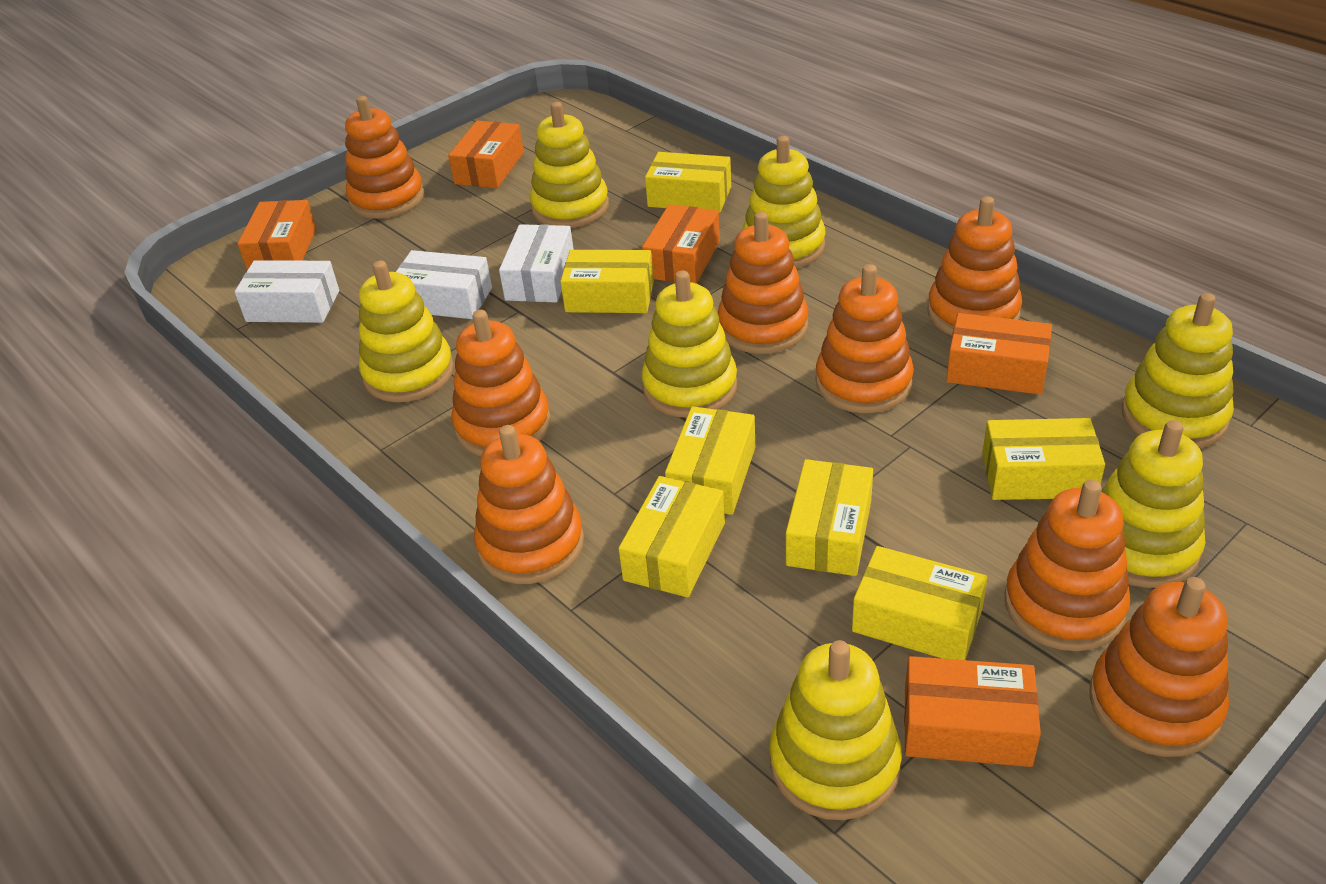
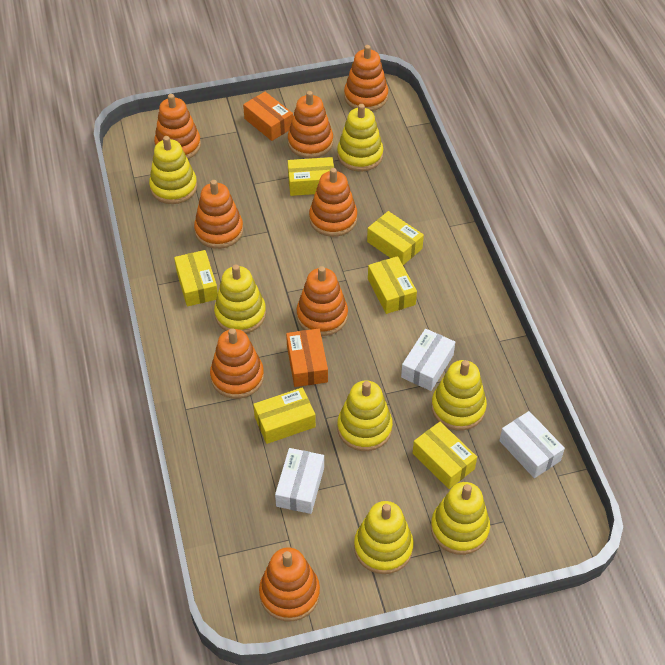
orange box: 5 -> 2
yellow box: 7 -> 6

